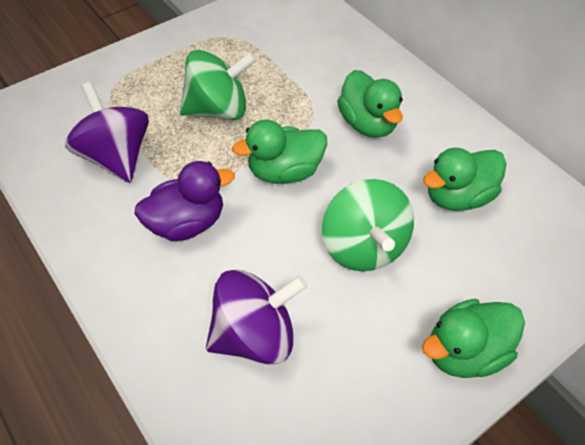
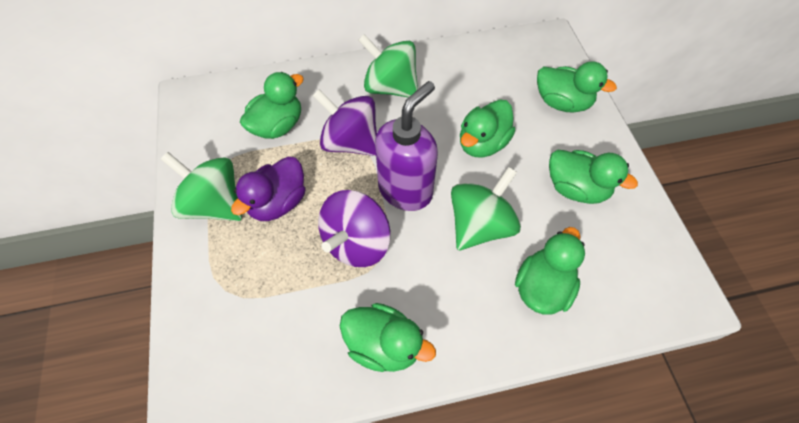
green duck: 4 -> 6
green spinning top: 2 -> 3
purple soap dispenser: 0 -> 1

